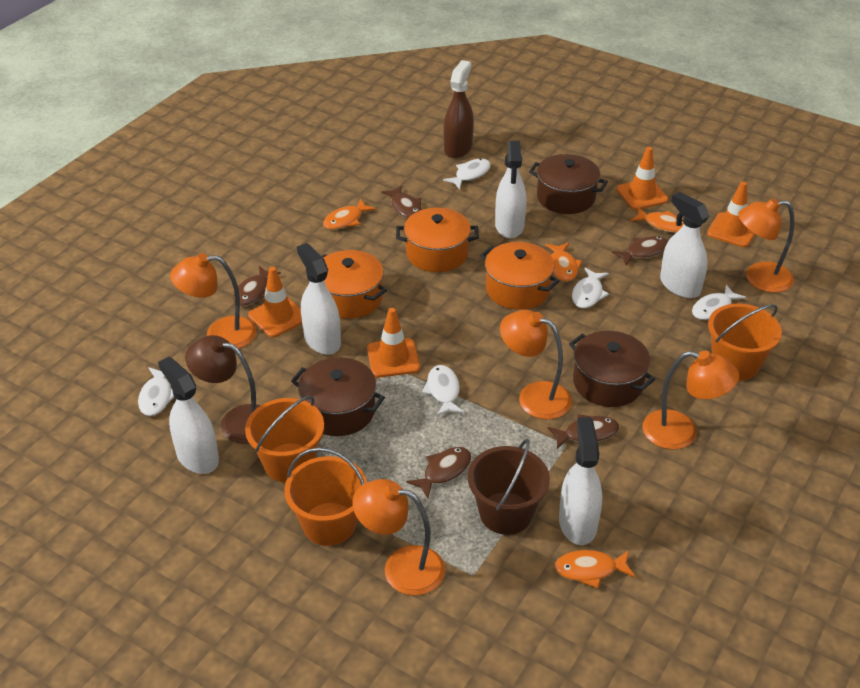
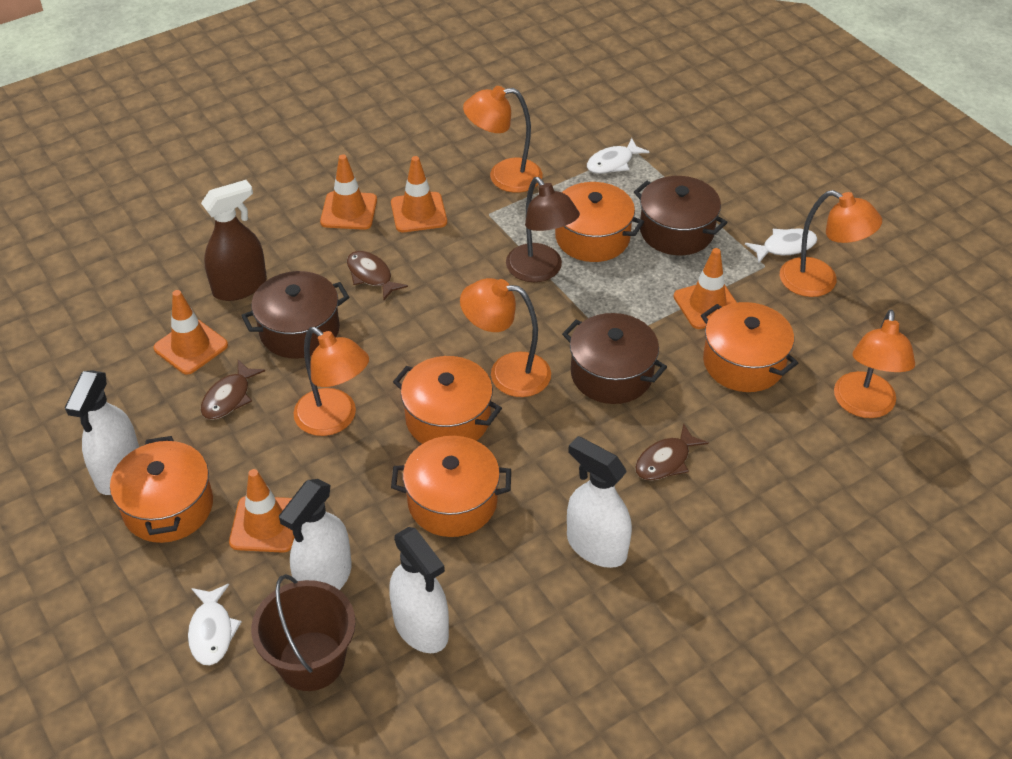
brown fish: 5 -> 3
orange bucket: 3 -> 0
orange fish: 4 -> 0
orange pot: 3 -> 5
orange traffic cone: 4 -> 5
white fish: 5 -> 3
white spray bottle: 5 -> 4

